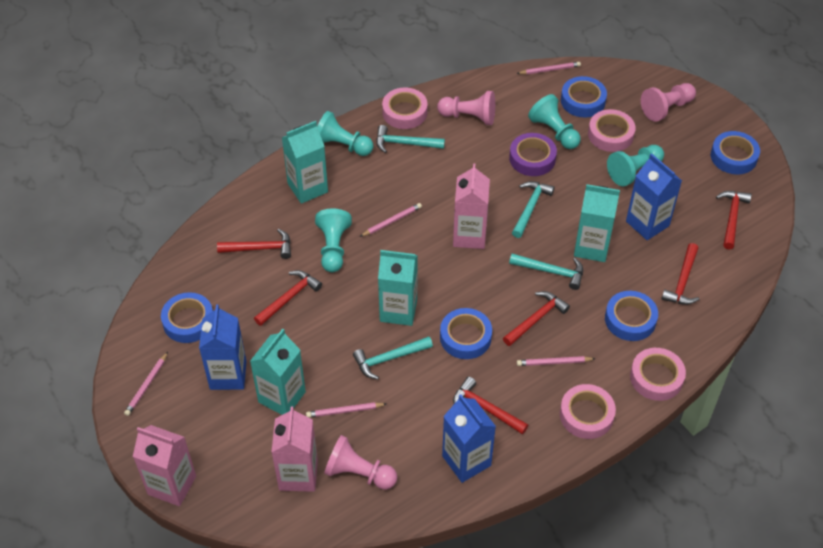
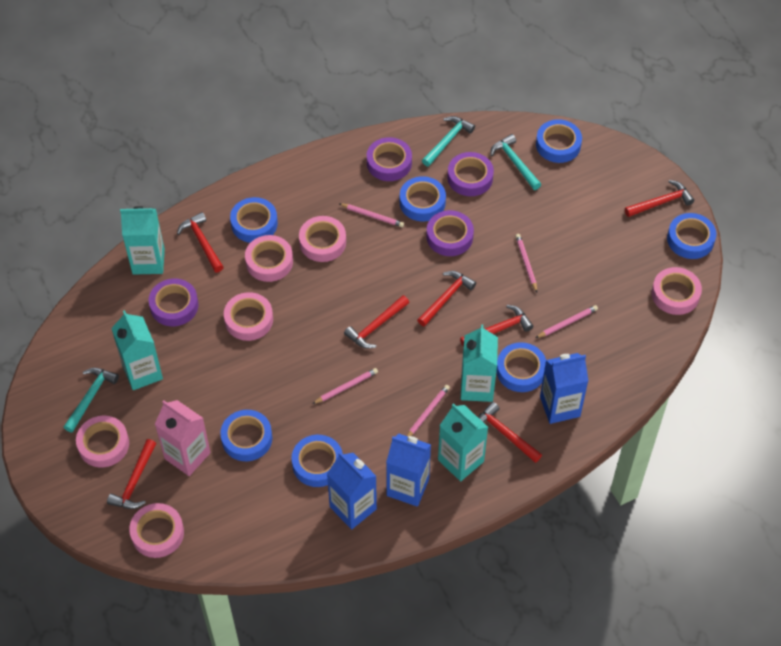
blue tape: 5 -> 7
pink carton: 3 -> 1
pink pawn: 3 -> 0
pink tape: 4 -> 6
purple tape: 1 -> 4
red hammer: 6 -> 7
turquoise hammer: 4 -> 3
turquoise pawn: 4 -> 0

